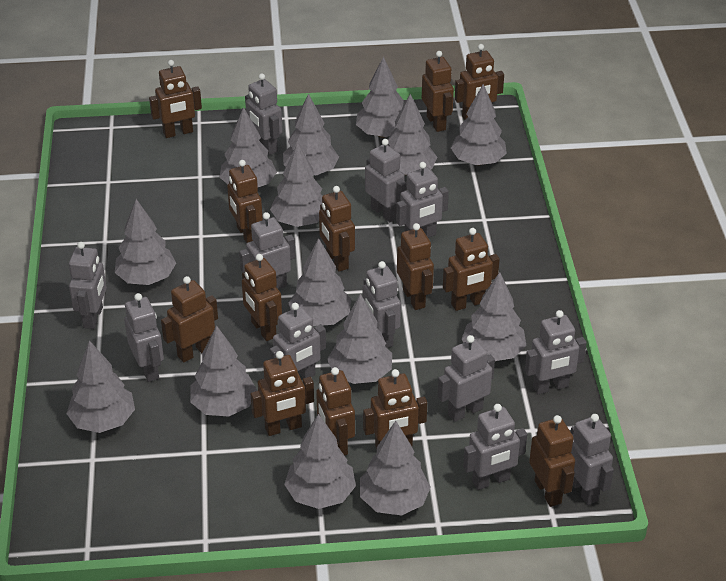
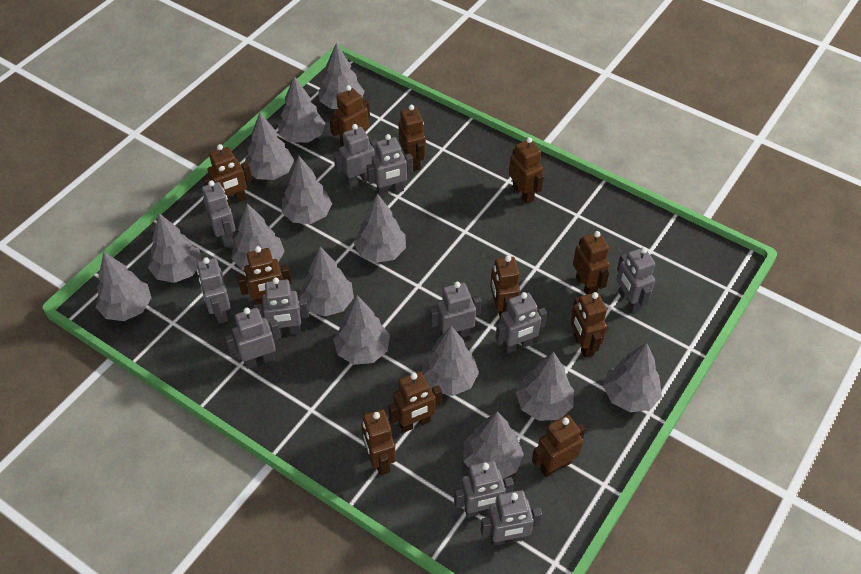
brown robot: 13 -> 11
grey robot: 12 -> 11

